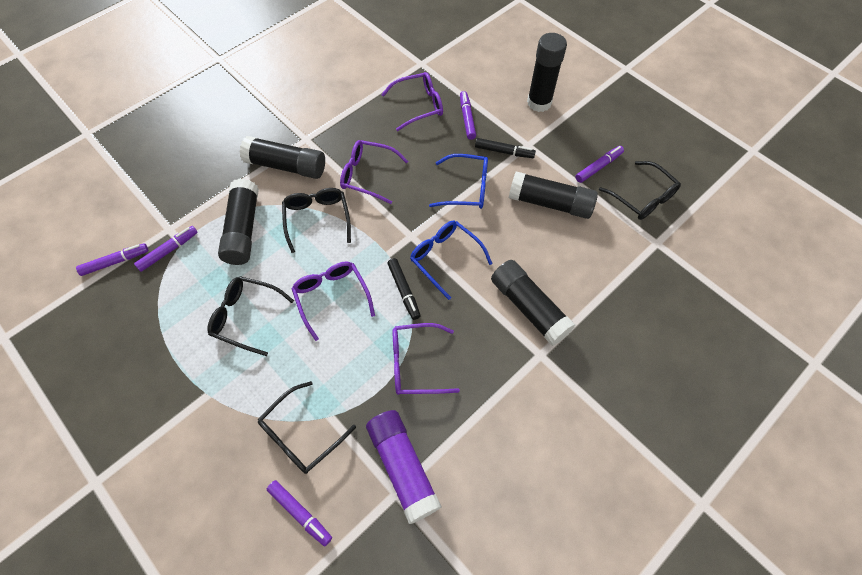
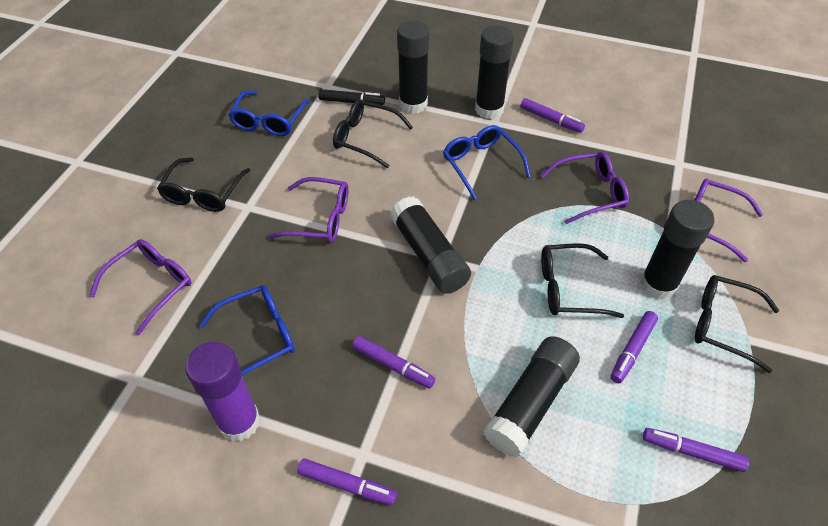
black marker: 2 -> 1
blue glasses: 2 -> 3

